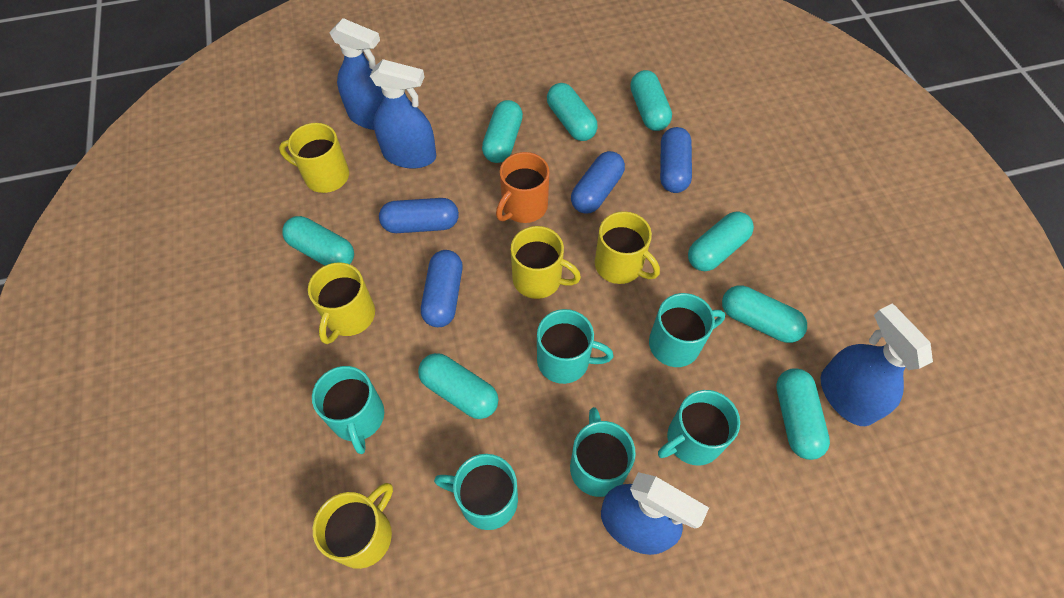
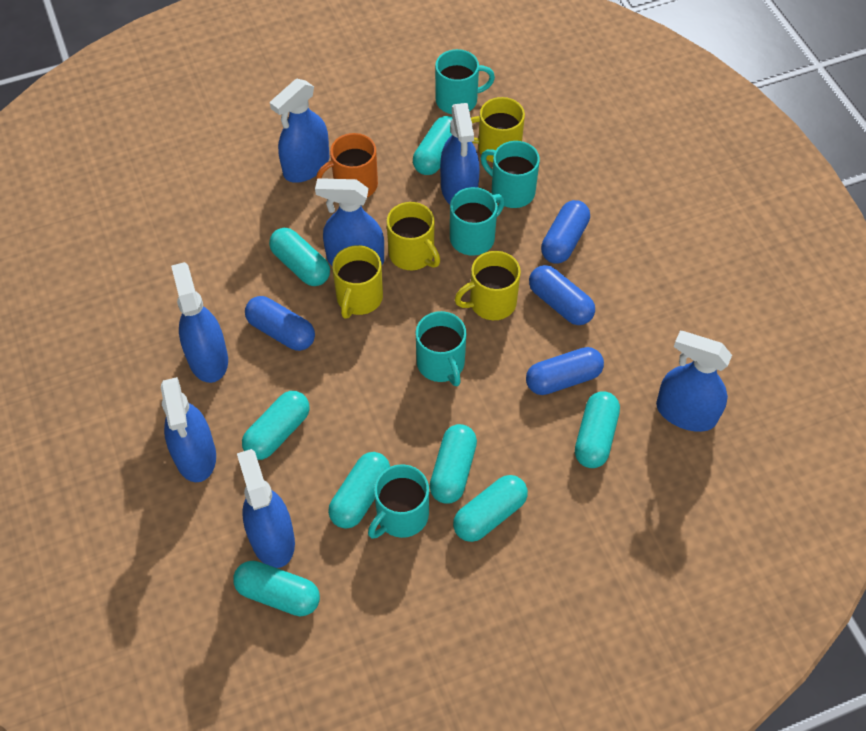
blue spray bottle: 4 -> 7
turquoise mug: 6 -> 5
yellow mug: 5 -> 4

